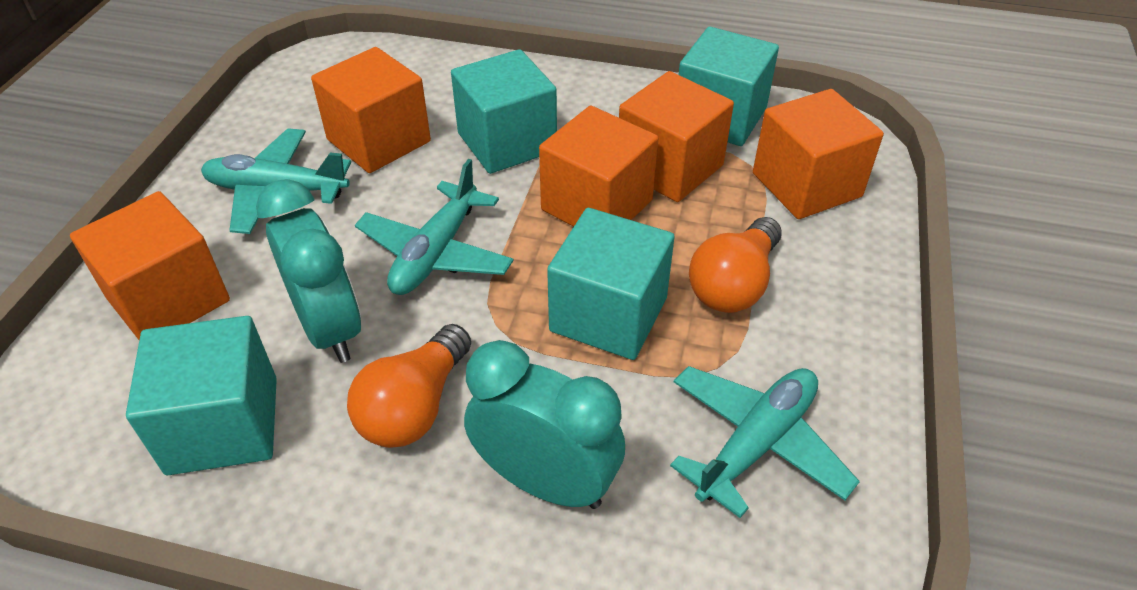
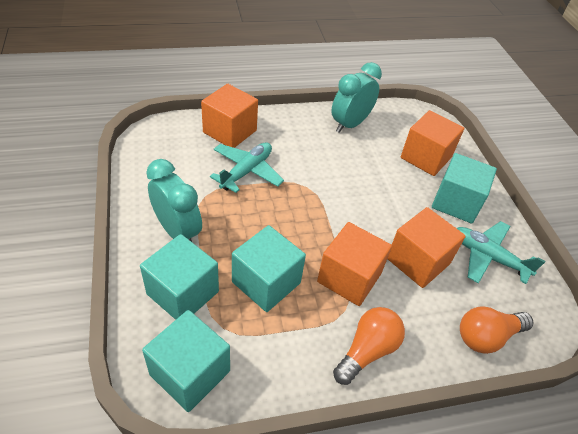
orange cube: 5 -> 4
turquoise plane: 3 -> 2

